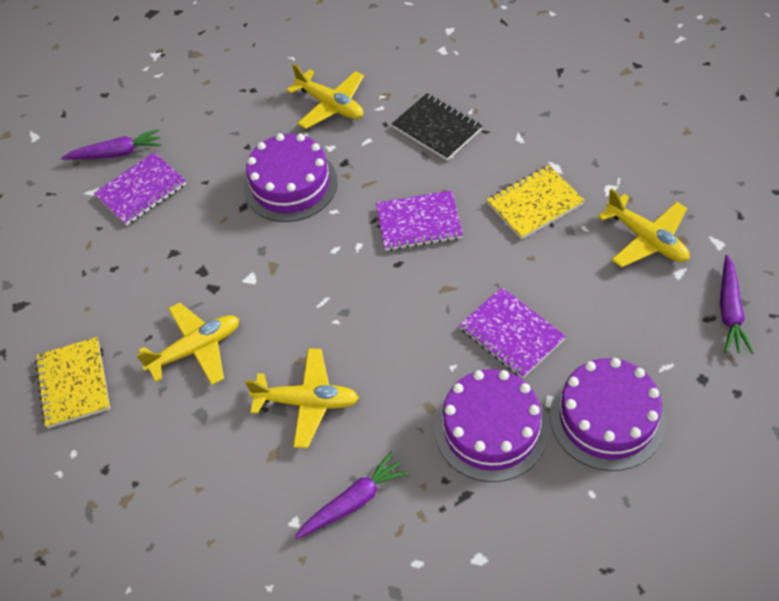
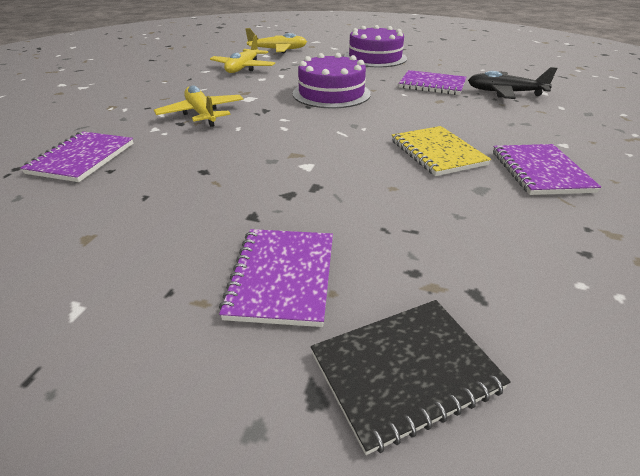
black plane: 0 -> 1
purple cake: 3 -> 2
purple carrot: 3 -> 0
purple notebook: 3 -> 4
yellow notebook: 2 -> 1
yellow plane: 4 -> 3

